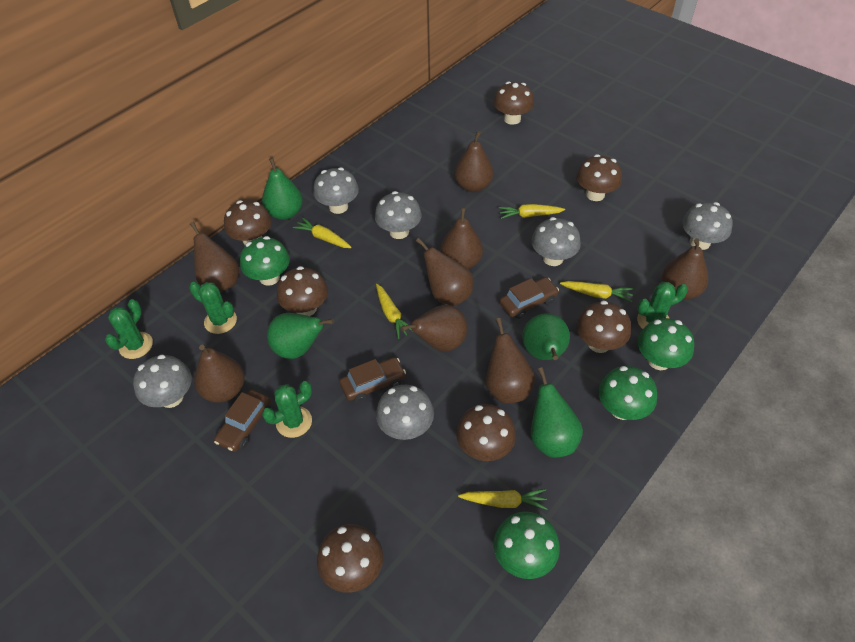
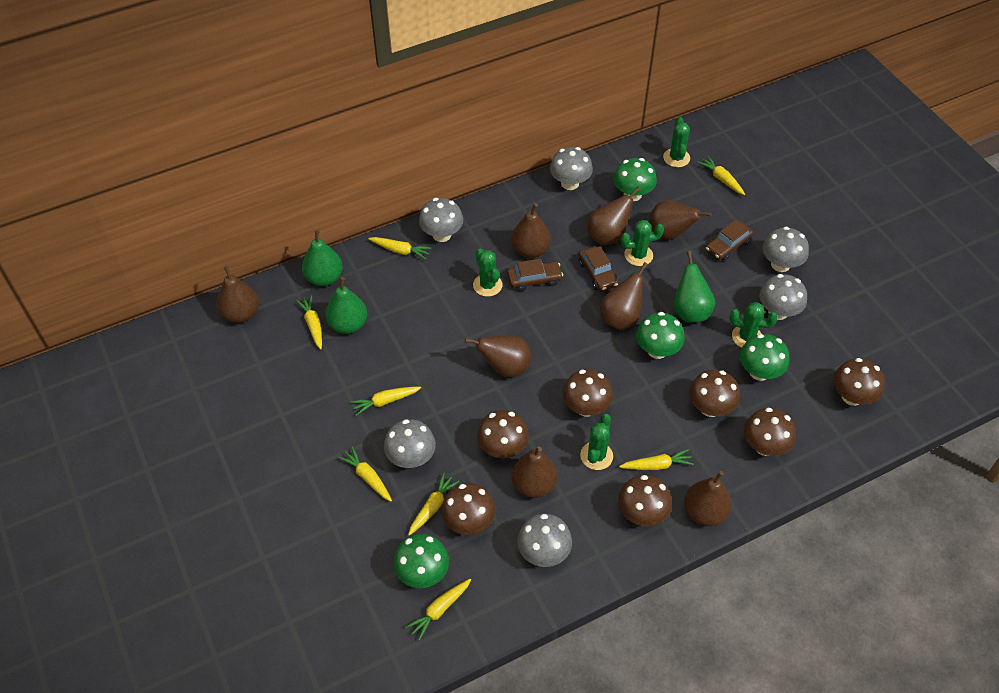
green cactus: 4 -> 5
green pear: 4 -> 3
yellow carrot: 5 -> 8

